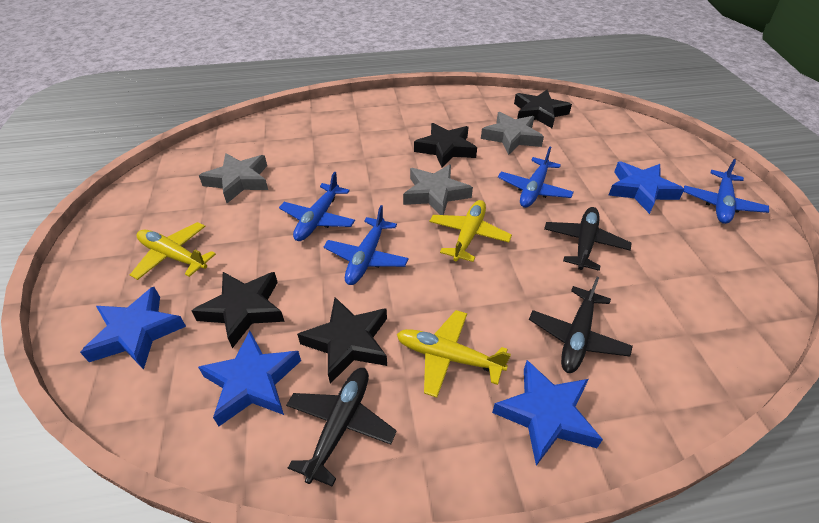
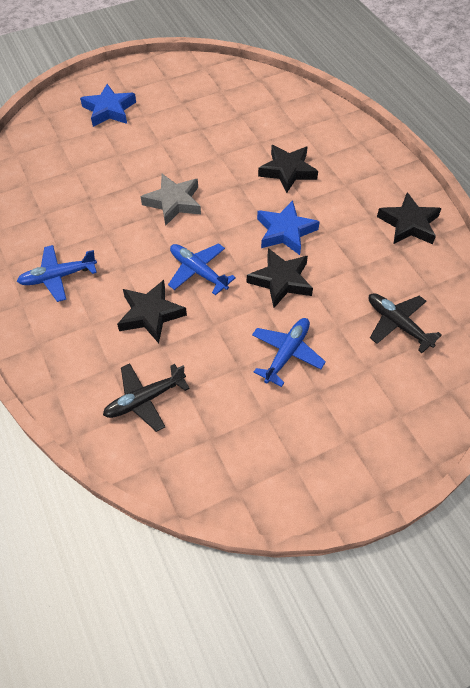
black plane: 3 -> 2
blue plane: 4 -> 3
blue star: 4 -> 2
grey star: 3 -> 1
yellow plane: 3 -> 0

